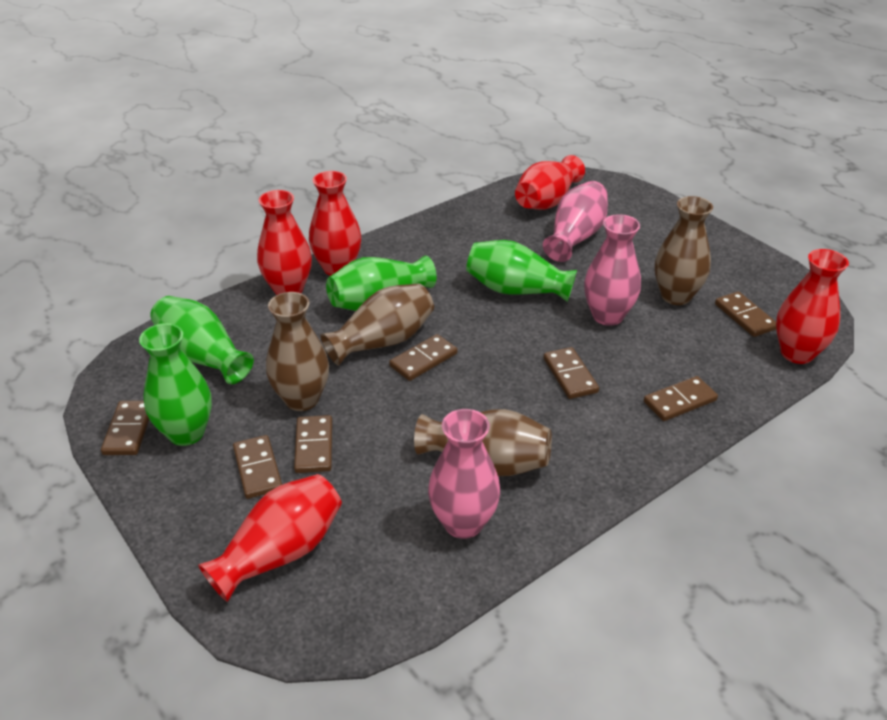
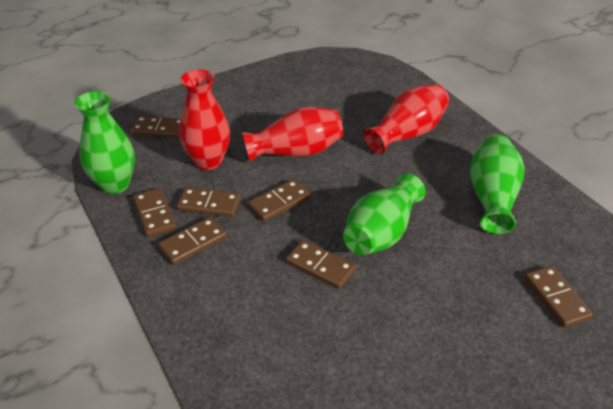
brown vase: 4 -> 0
green vase: 4 -> 3
pink vase: 3 -> 0
red vase: 5 -> 3

